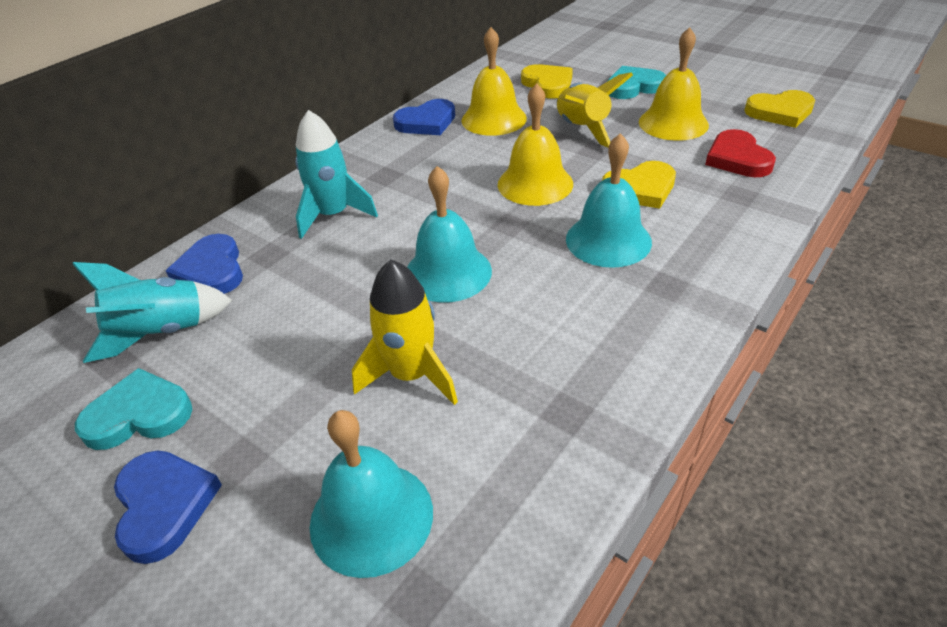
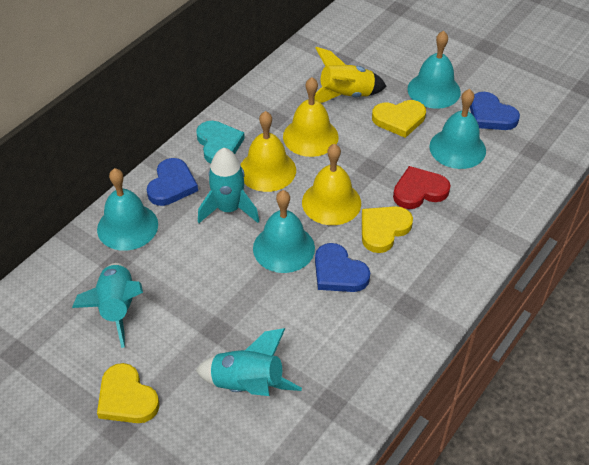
turquoise bell: 3 -> 4
turquoise heart: 2 -> 1
turquoise rocket: 2 -> 3
yellow rocket: 2 -> 1

